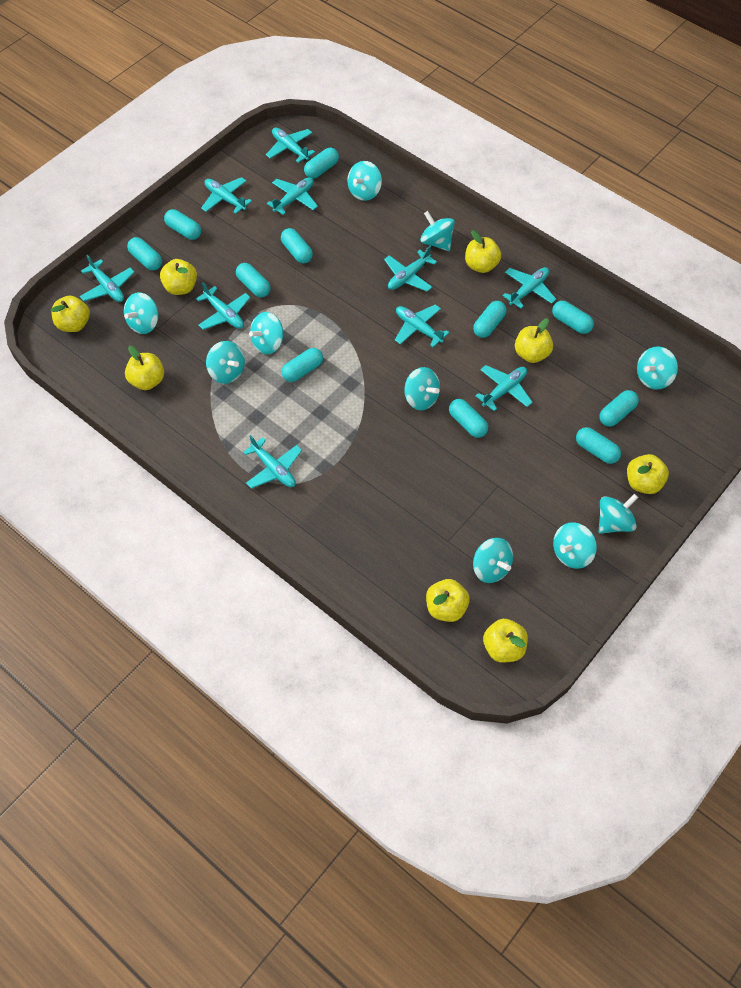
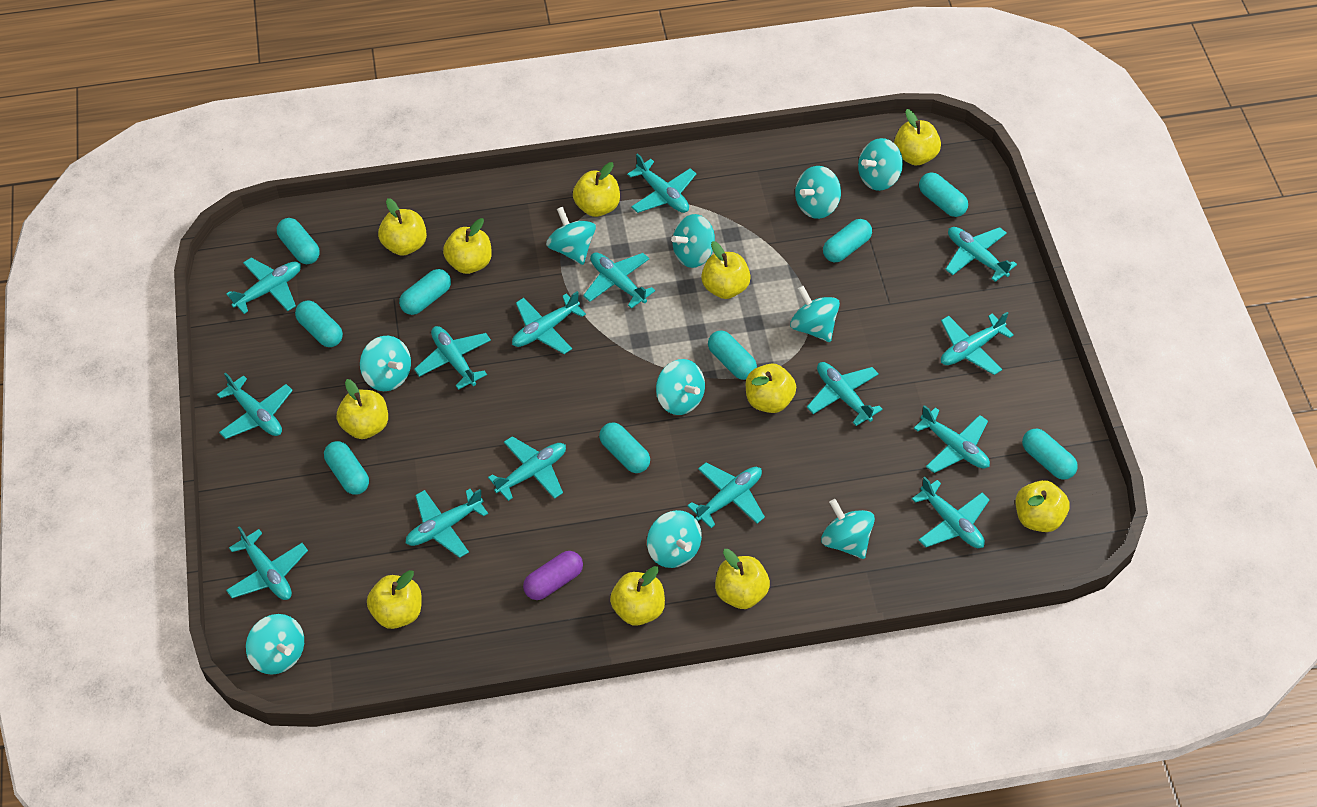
purple capsule: 0 -> 1
turquoise capsule: 11 -> 9
turquoise plane: 10 -> 15
yellow apple: 8 -> 11

